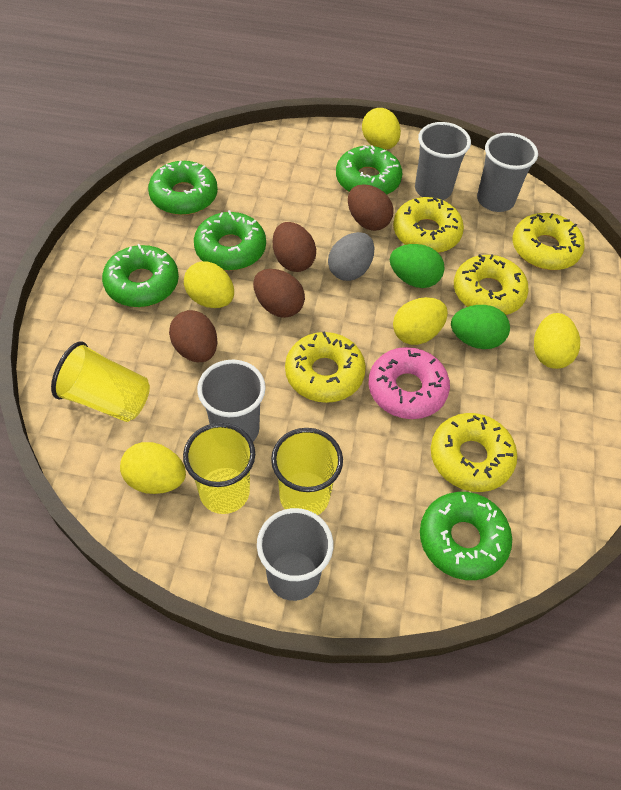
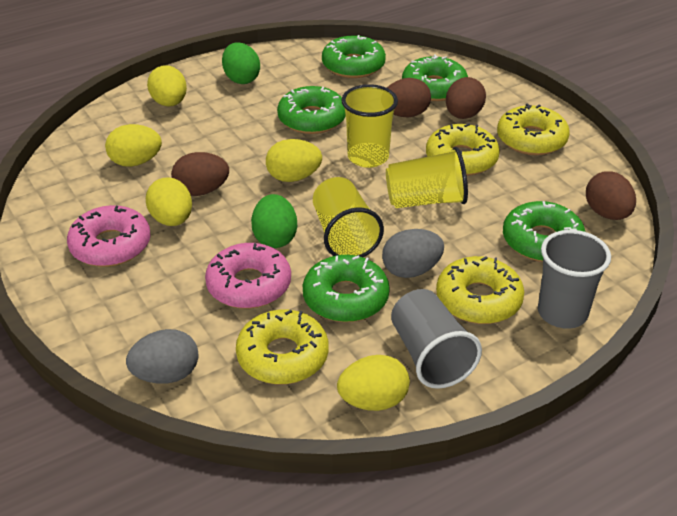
grey cup: 4 -> 2
grey egg: 1 -> 2
pink donut: 1 -> 2
yellow donut: 5 -> 4

